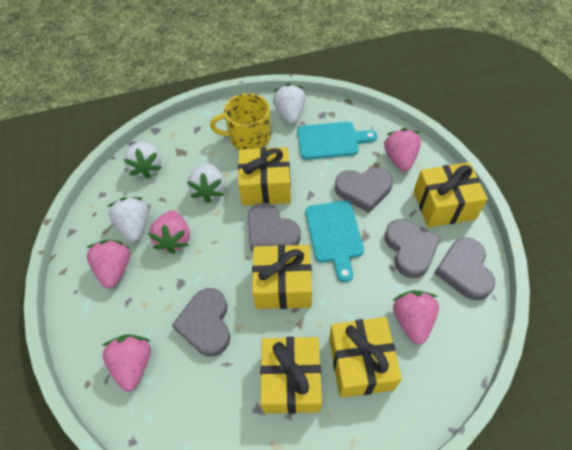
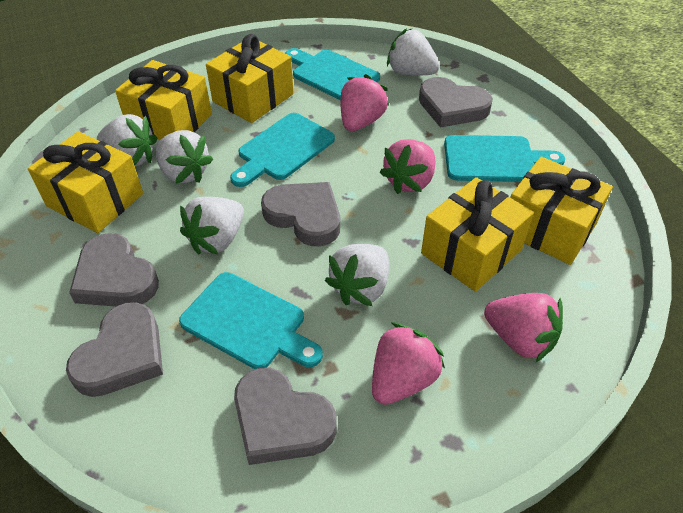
pink strawberry: 5 -> 4
turquoise cutting board: 2 -> 4
white strawberry: 4 -> 5
yellow mug: 1 -> 0

